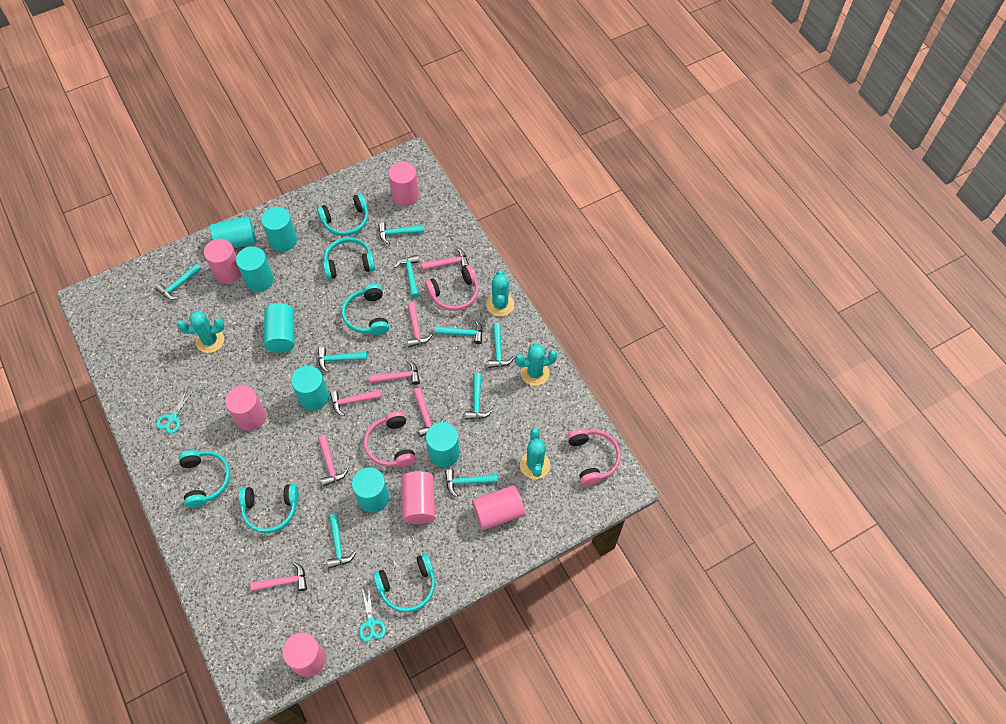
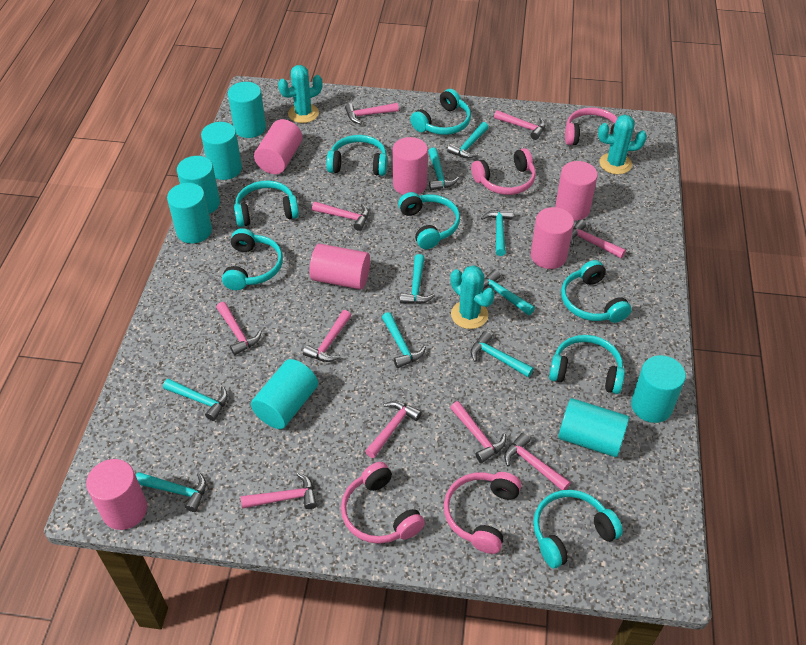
pink hammer: 7 -> 10
pink headphones: 3 -> 4
turquoise cactus: 4 -> 3
turquoise headphones: 6 -> 8
turquoise scissors: 2 -> 0

